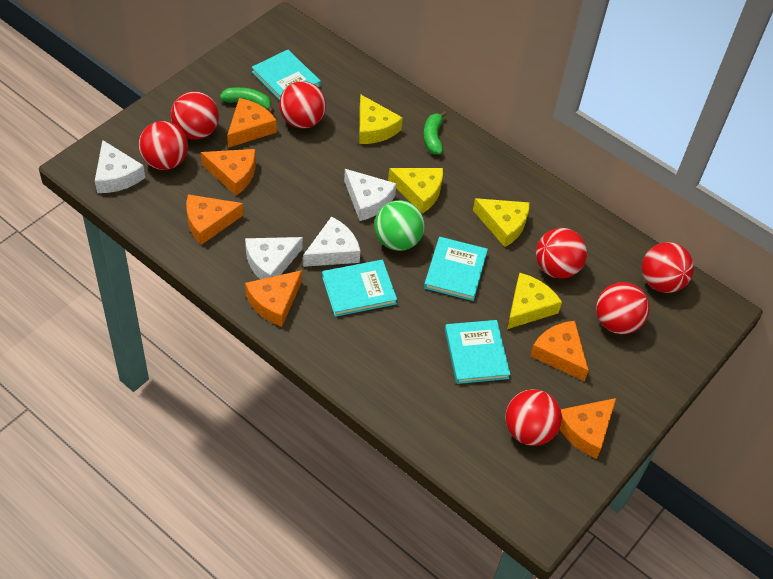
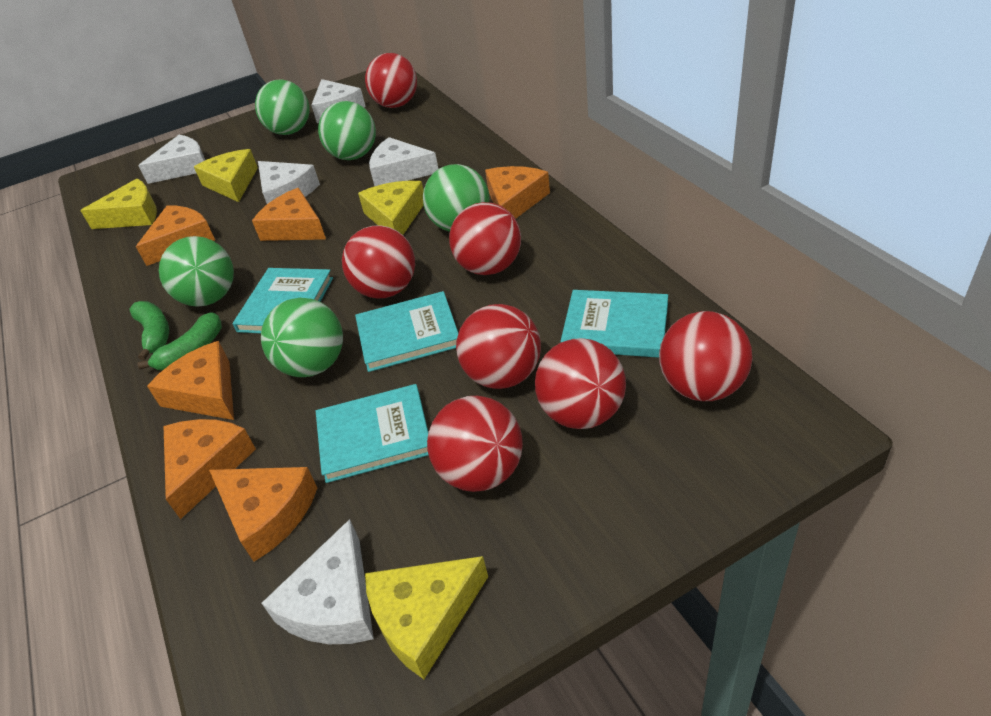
green ball: 1 -> 5
white cheese: 4 -> 5

